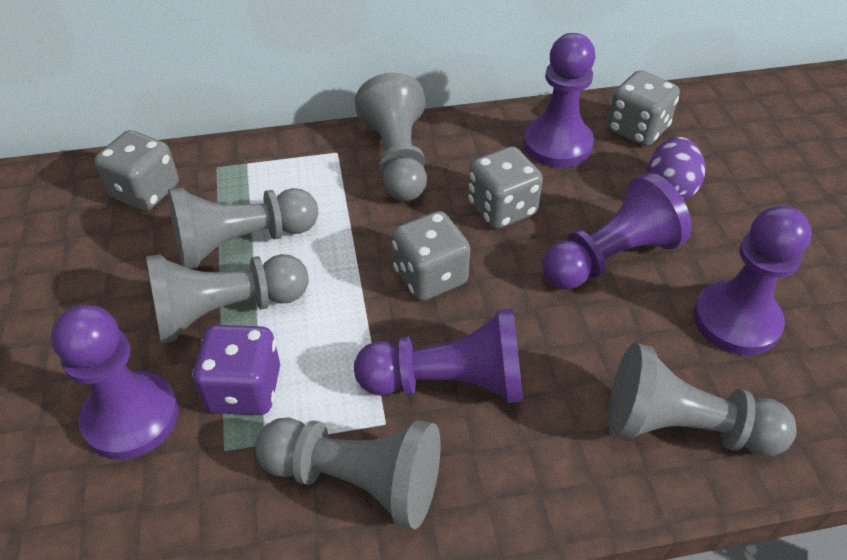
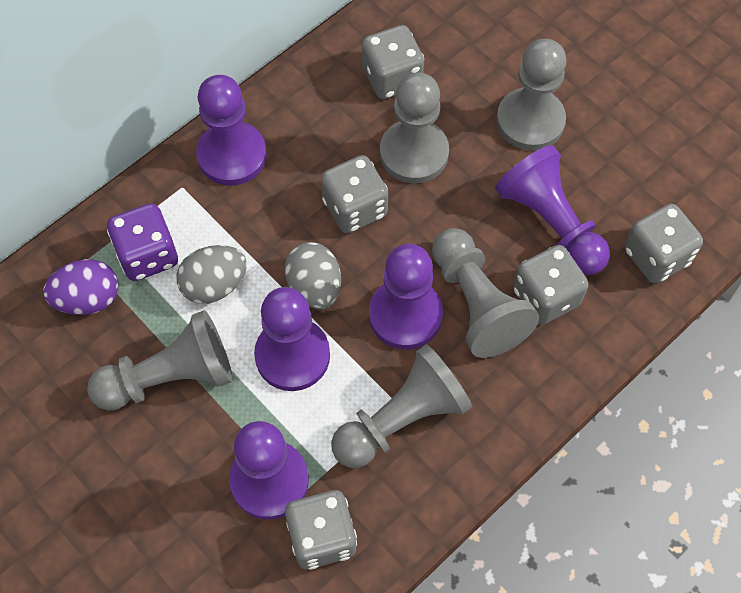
grey dice: 4 -> 5
grey egg: 0 -> 2

